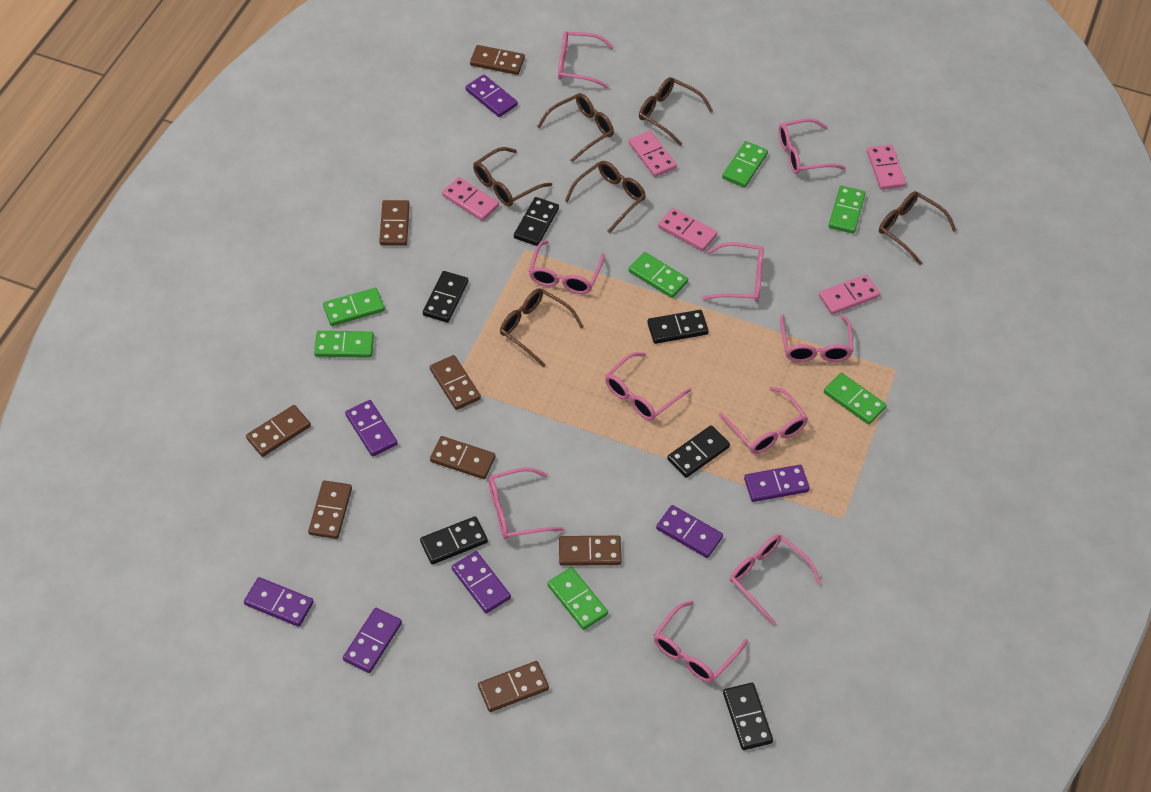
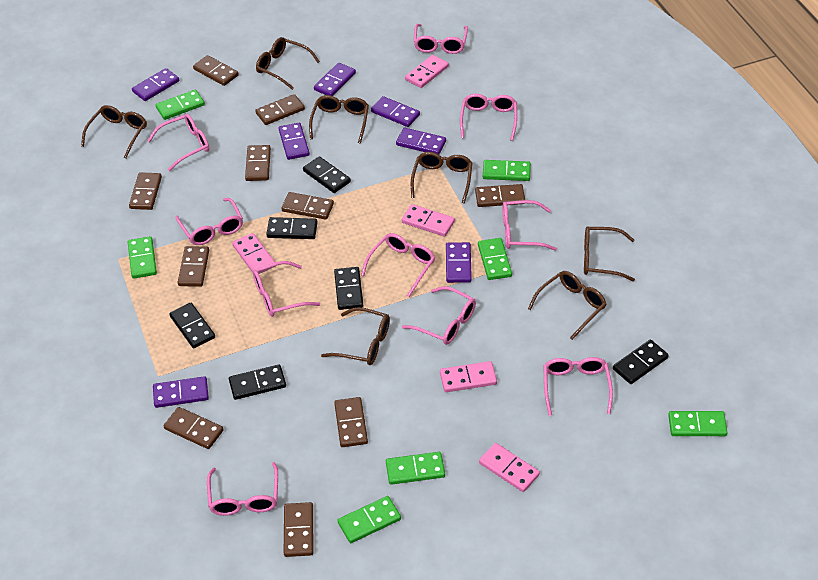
brown domino: 8 -> 10
brown glasses: 6 -> 7

